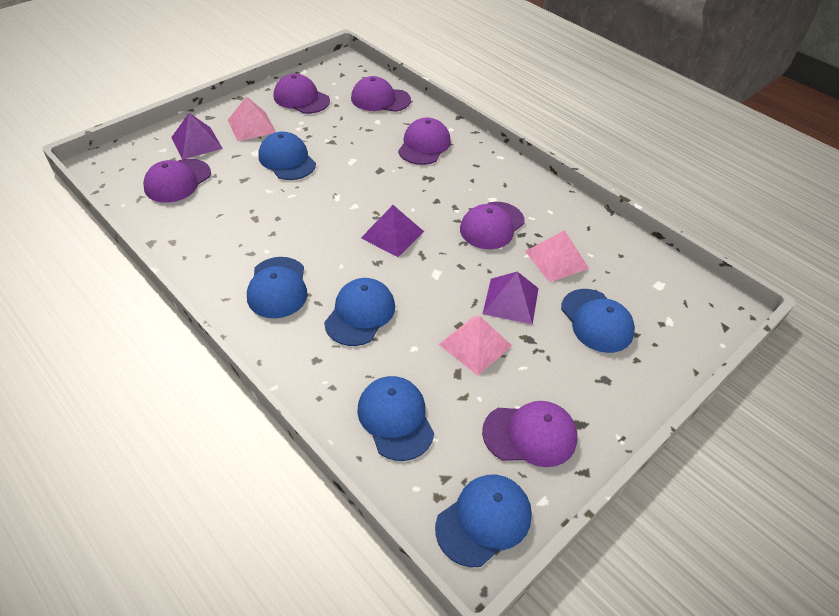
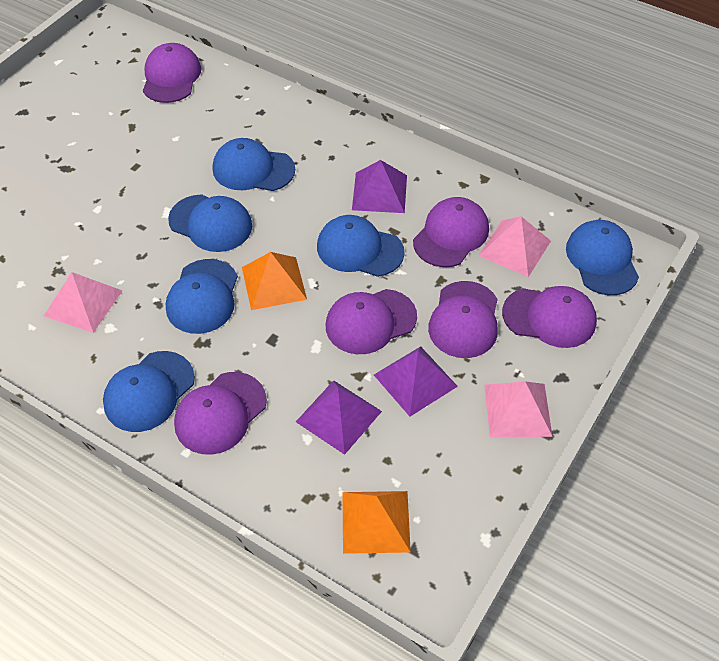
orange pyramid: 0 -> 2

